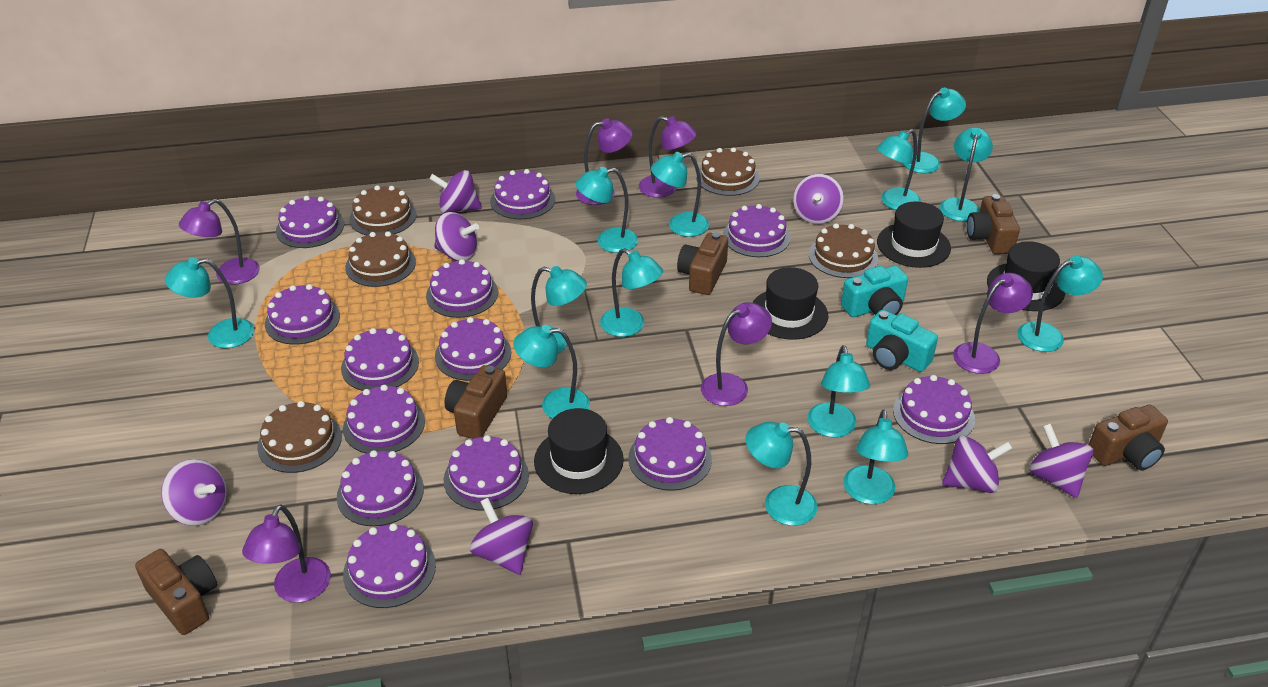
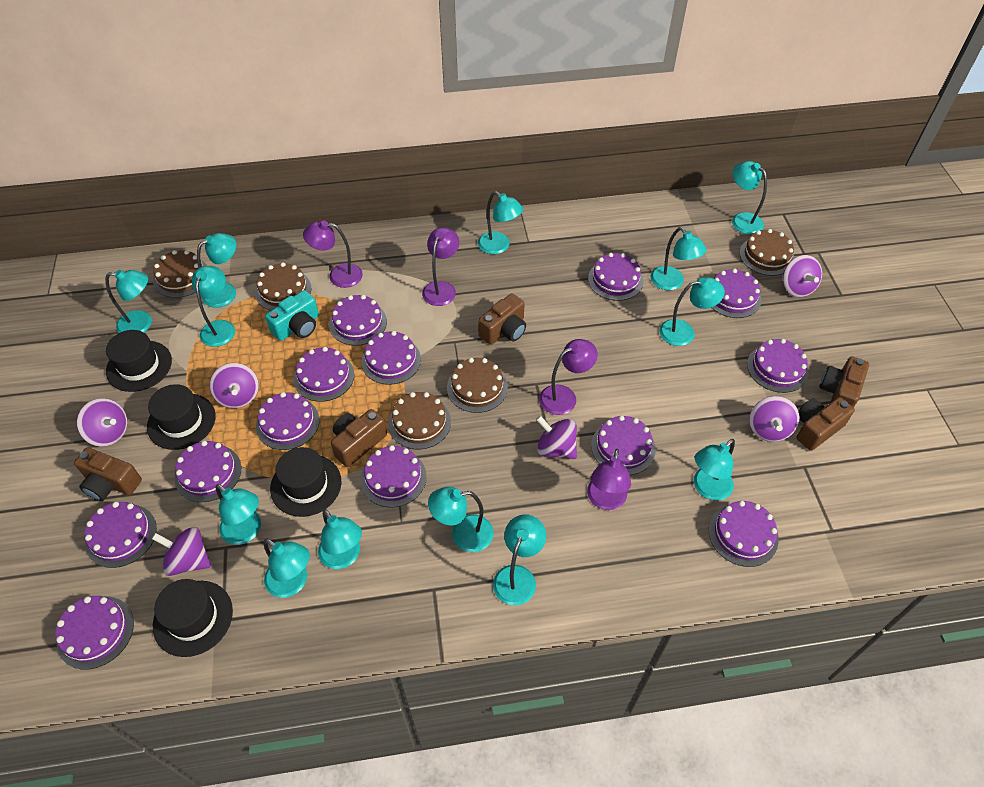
purple lamp: 6 -> 4
purple spinning top: 7 -> 6
turquoise camera: 2 -> 1

